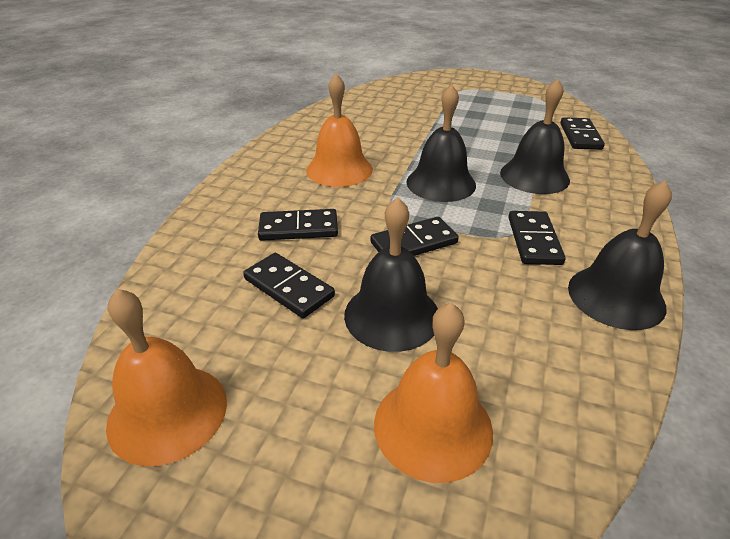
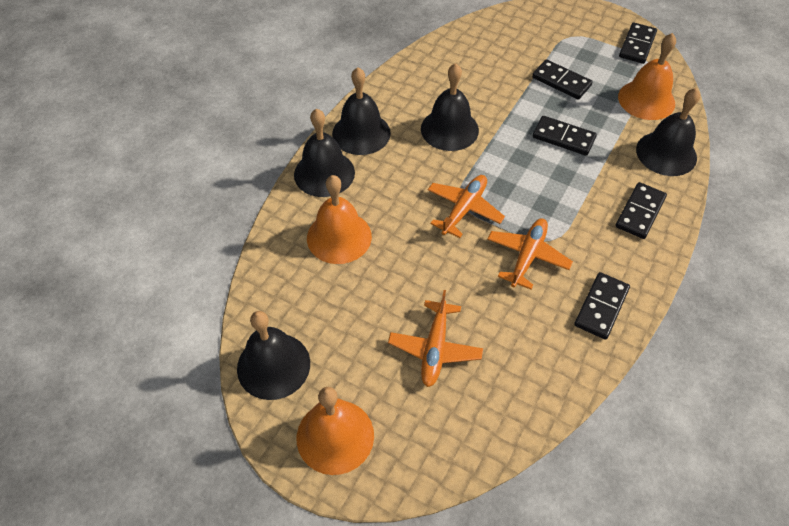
black bell: 4 -> 5
orange plane: 0 -> 3

